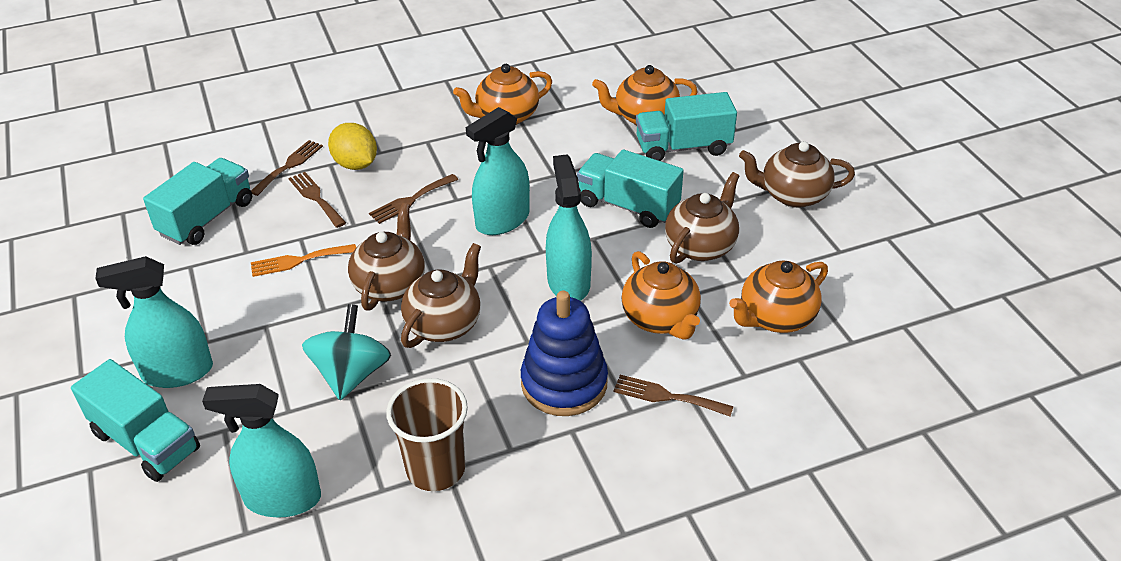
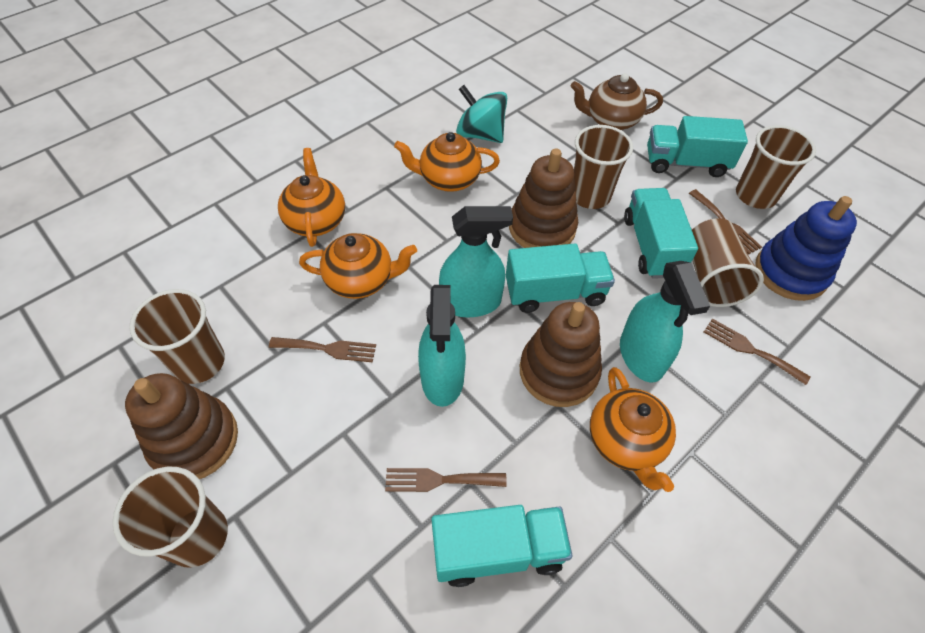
brown cup: 1 -> 5
brown stacking toy: 0 -> 3
brown teapot: 4 -> 1
orange fork: 1 -> 0
turquoise spray bottle: 4 -> 3
yellow lemon: 1 -> 0

